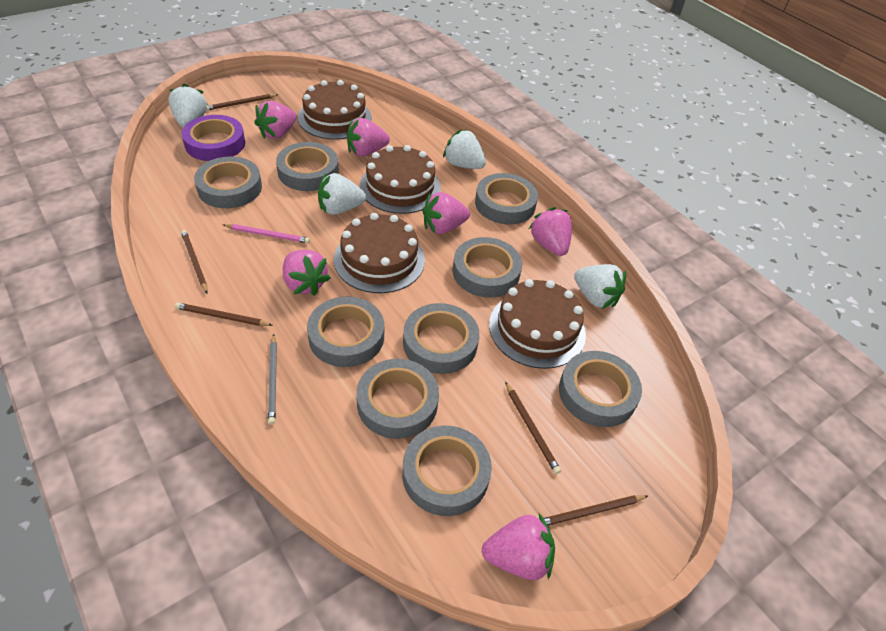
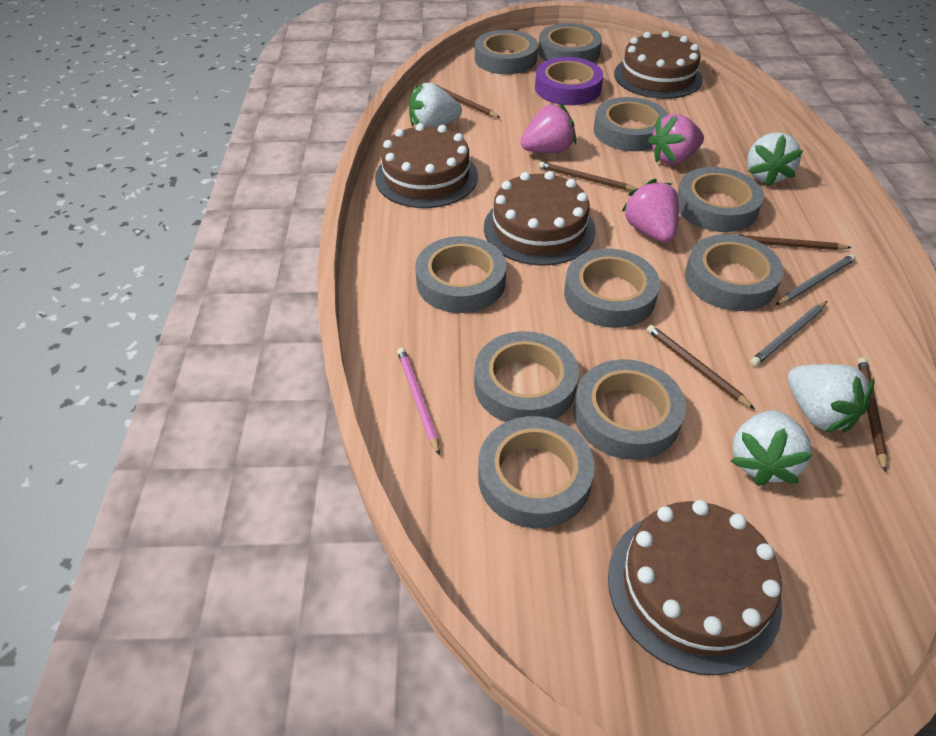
grey pencil: 1 -> 2
grey tape: 9 -> 10
pink strawberry: 6 -> 3

